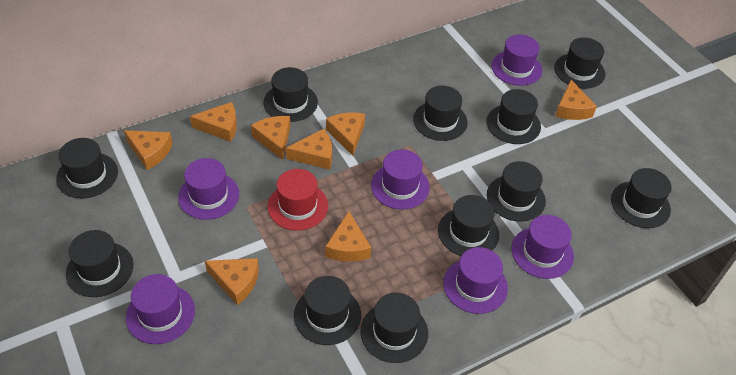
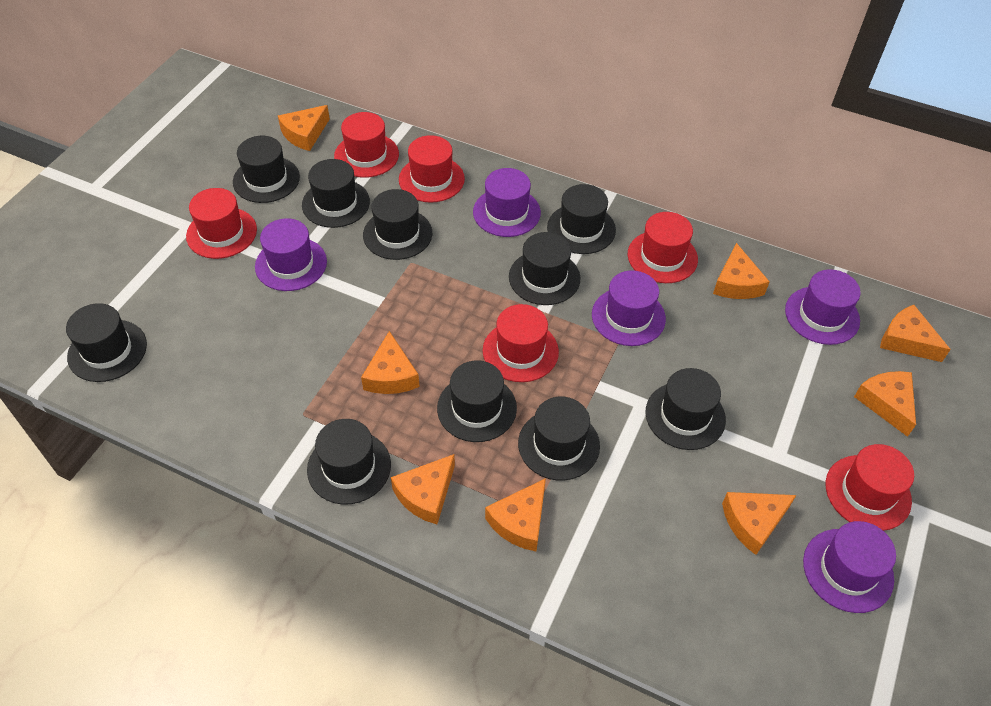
black hat: 11 -> 10
purple hat: 6 -> 5
red hat: 1 -> 6

